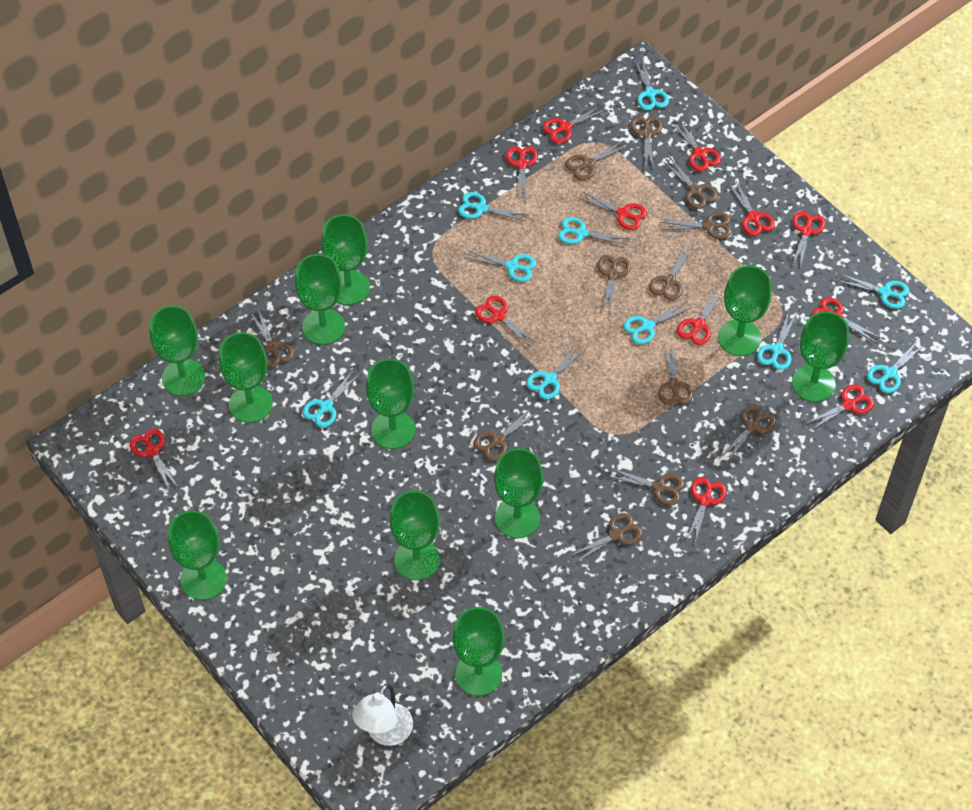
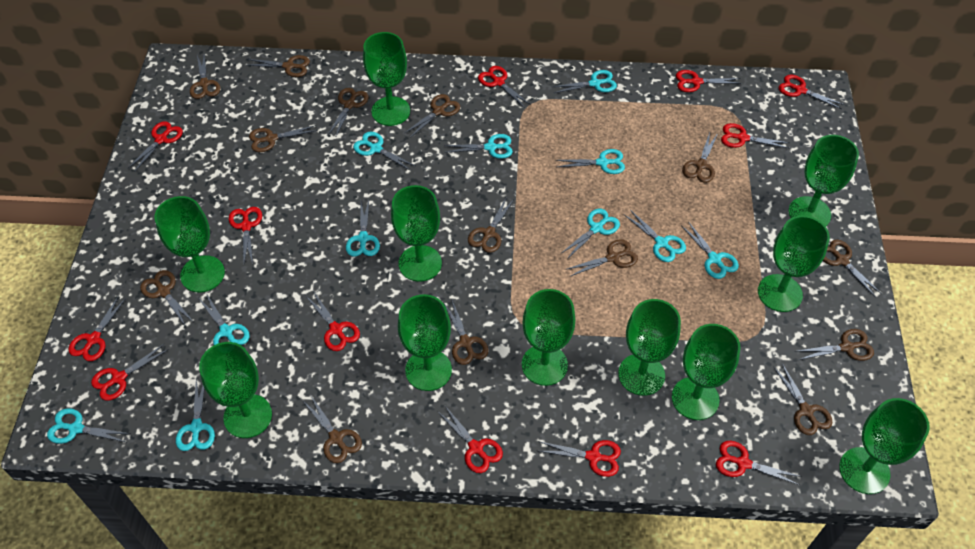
brown scissors: 12 -> 14
turquoise scissors: 10 -> 11
white lamp: 1 -> 0

